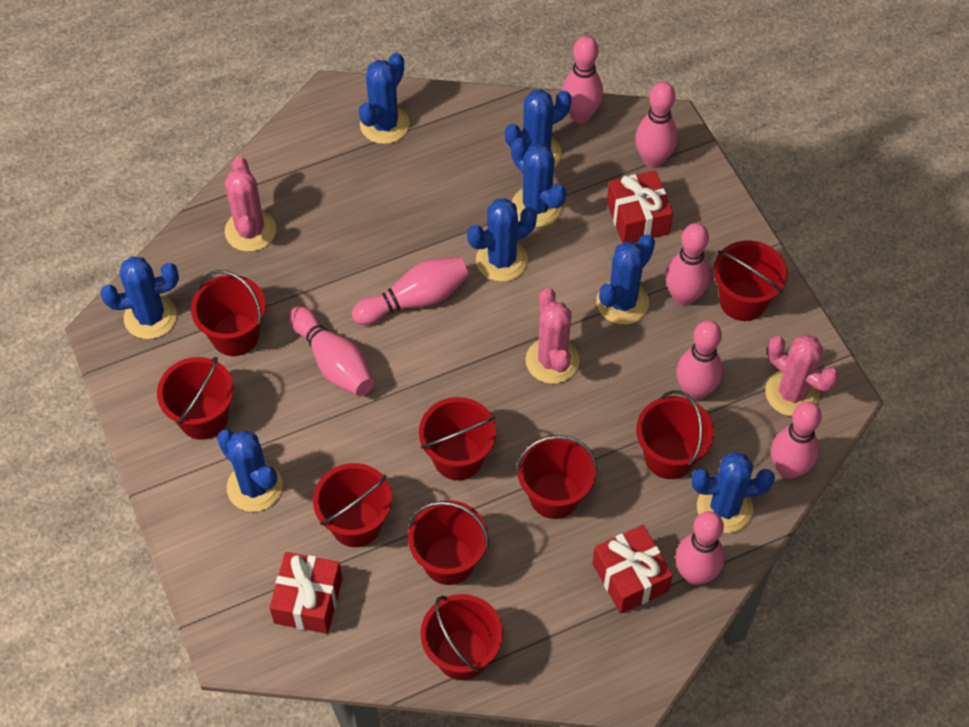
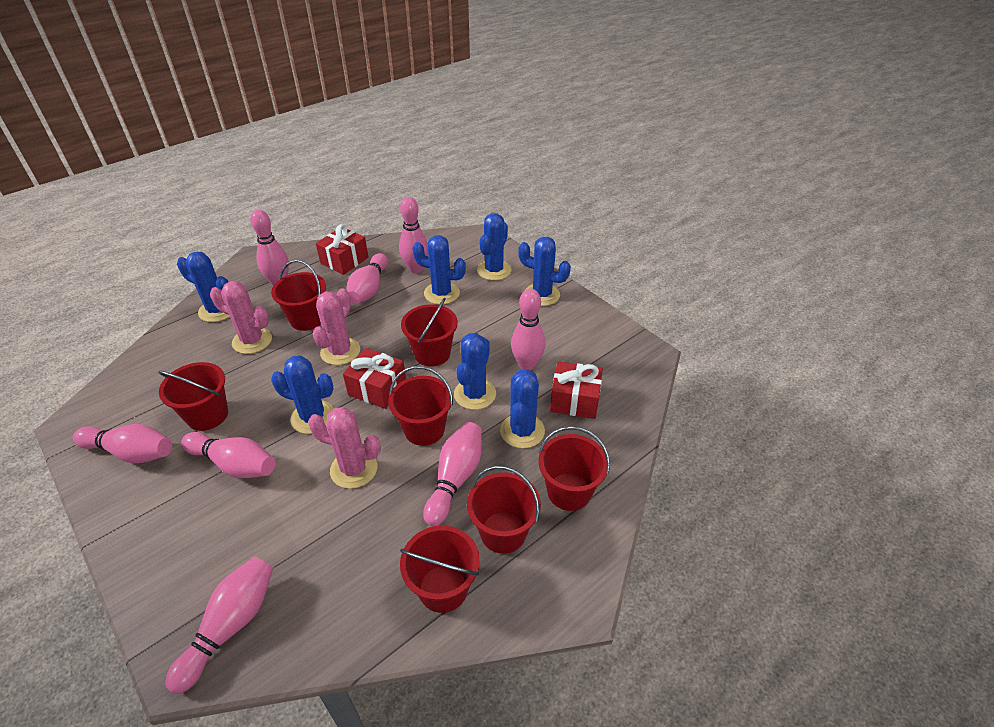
blue cactus: 8 -> 7
red bucket: 9 -> 7

